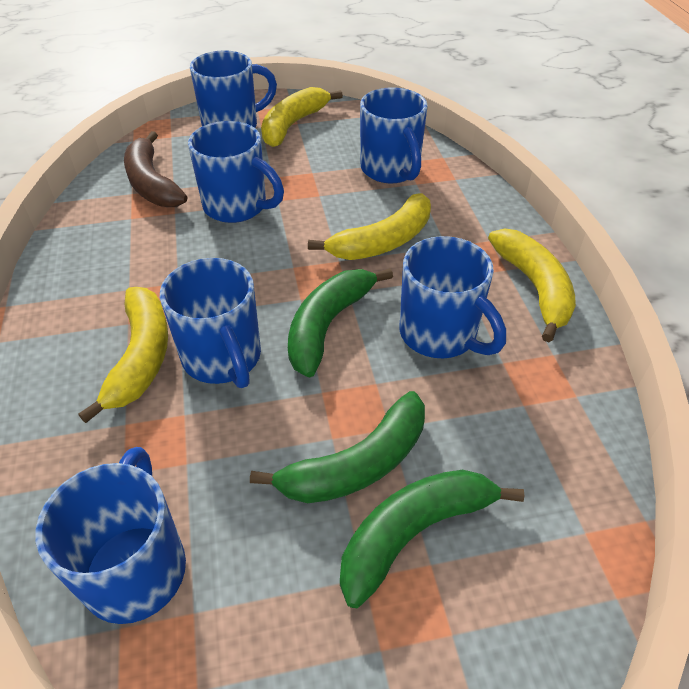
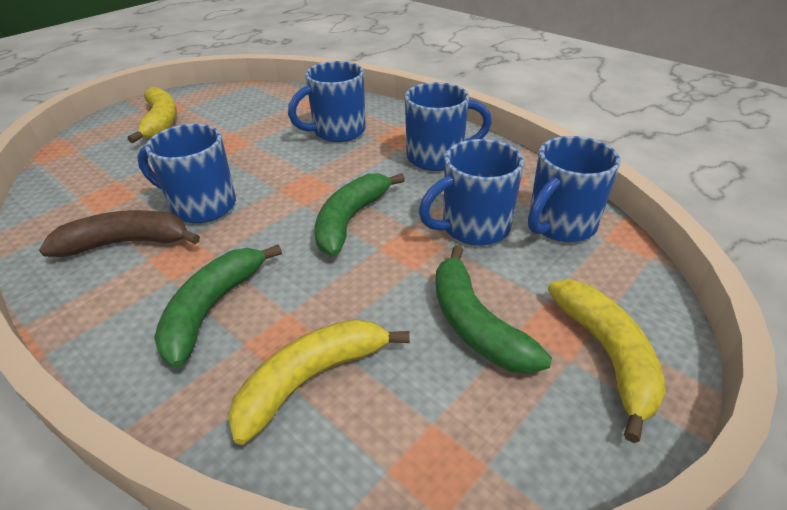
blue mug: 6 -> 5
yellow banana: 4 -> 3

